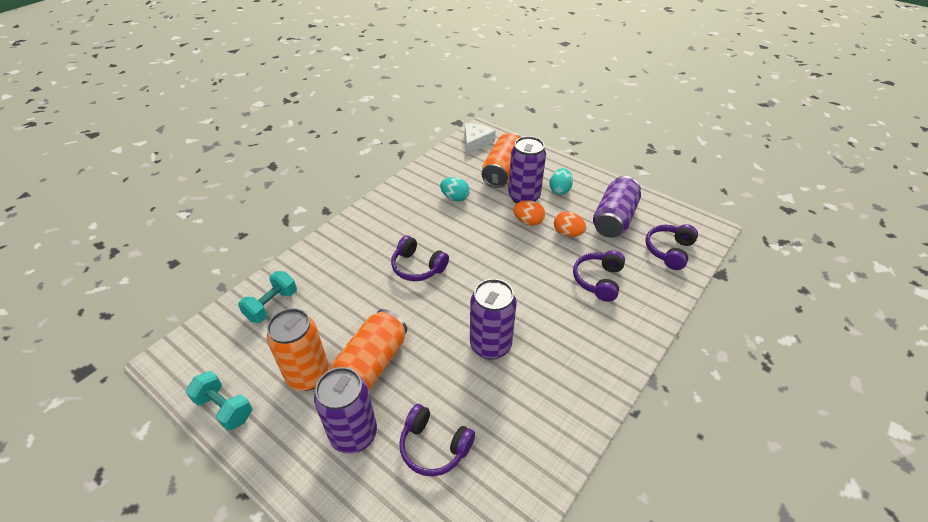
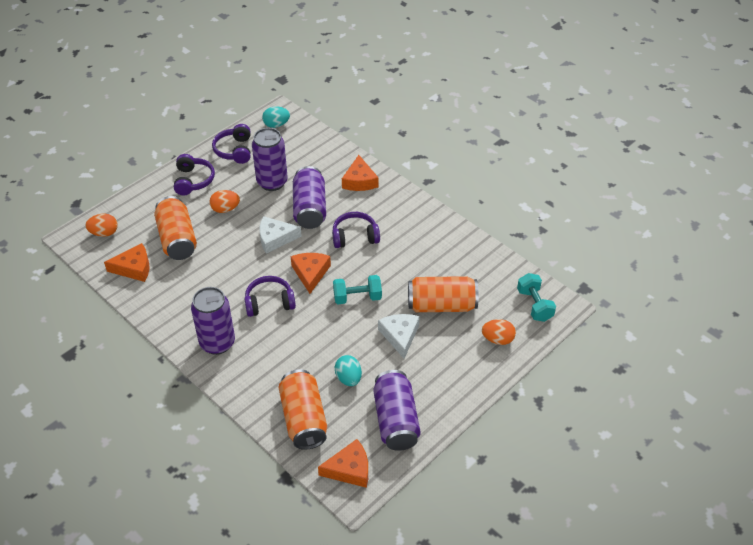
orange cheese: 0 -> 4
orange egg: 2 -> 3
white cheese: 1 -> 2

